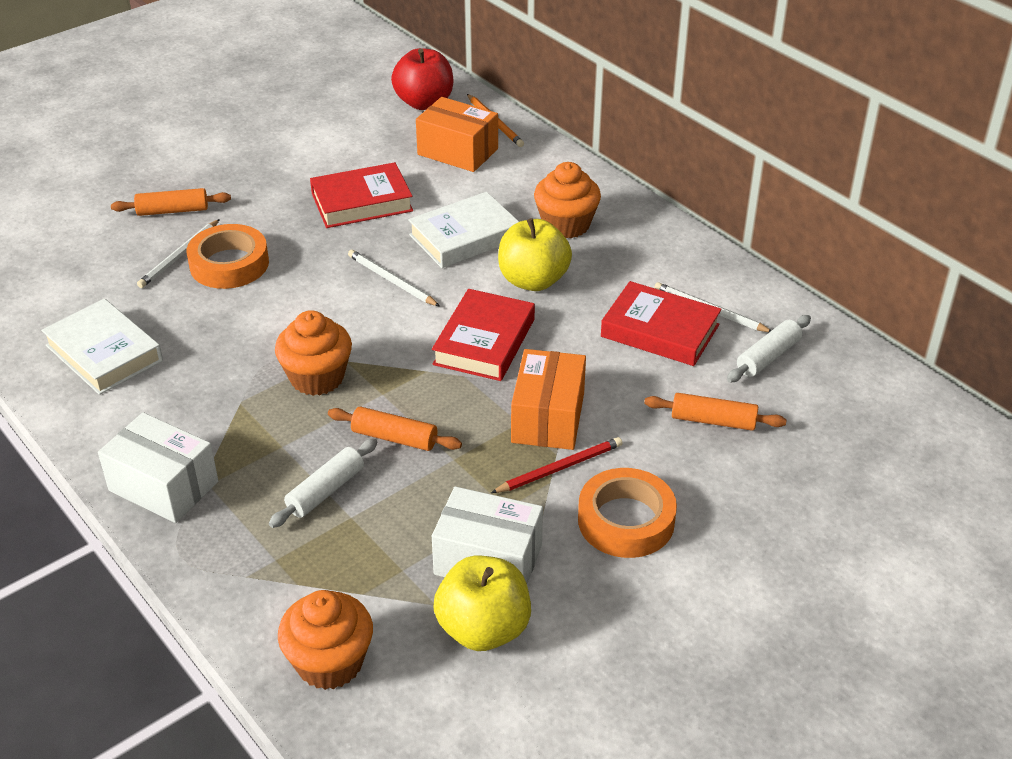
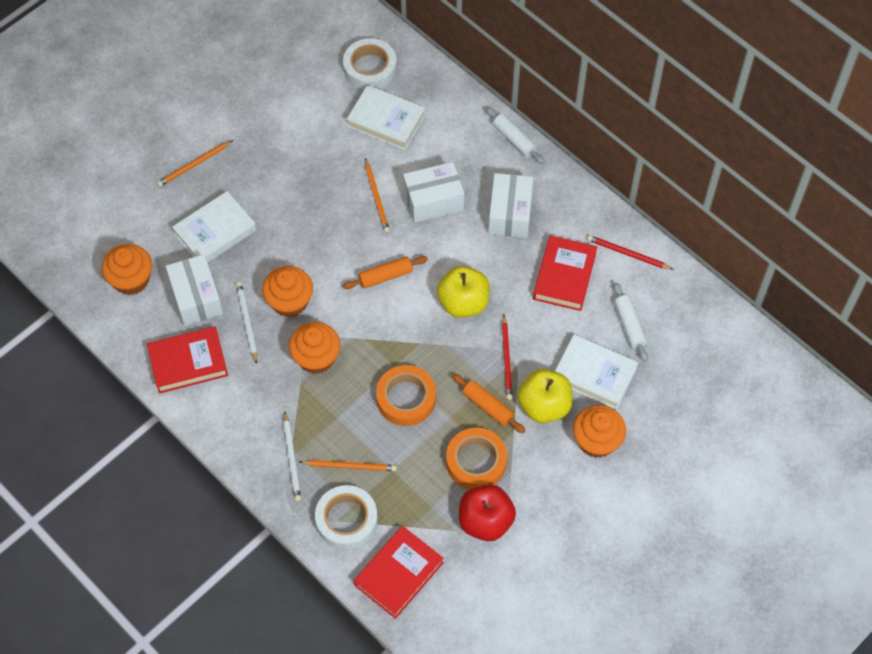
orange box: 2 -> 0
orange cupcake: 3 -> 4
orange pencil: 1 -> 3
orange rolling pin: 3 -> 2
red pencil: 1 -> 2
white book: 2 -> 3
white box: 2 -> 3
white pencil: 3 -> 2
white tape: 0 -> 2

